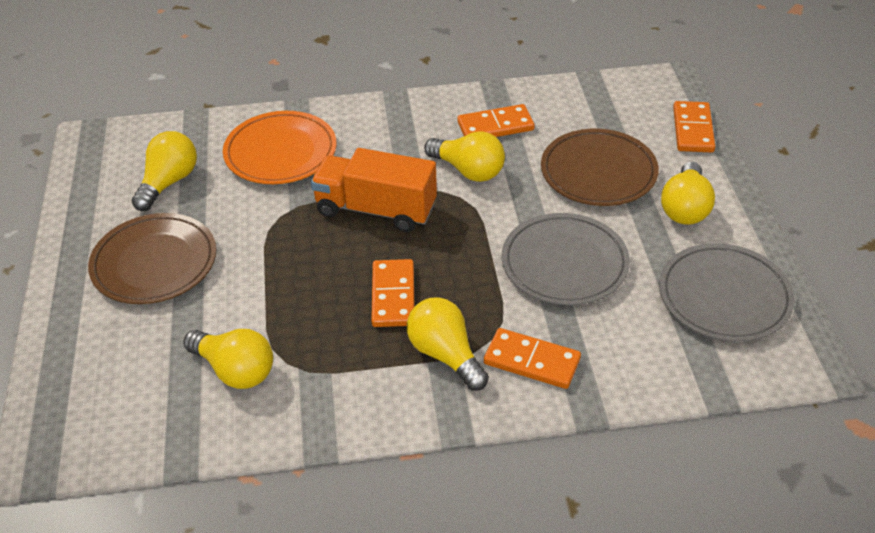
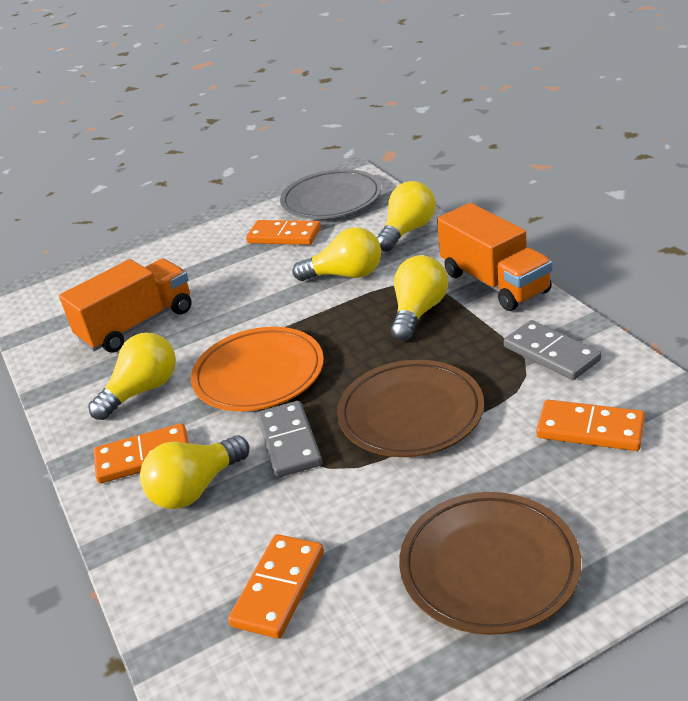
grey domino: 0 -> 2
grey plate: 2 -> 1
orange truck: 1 -> 2

